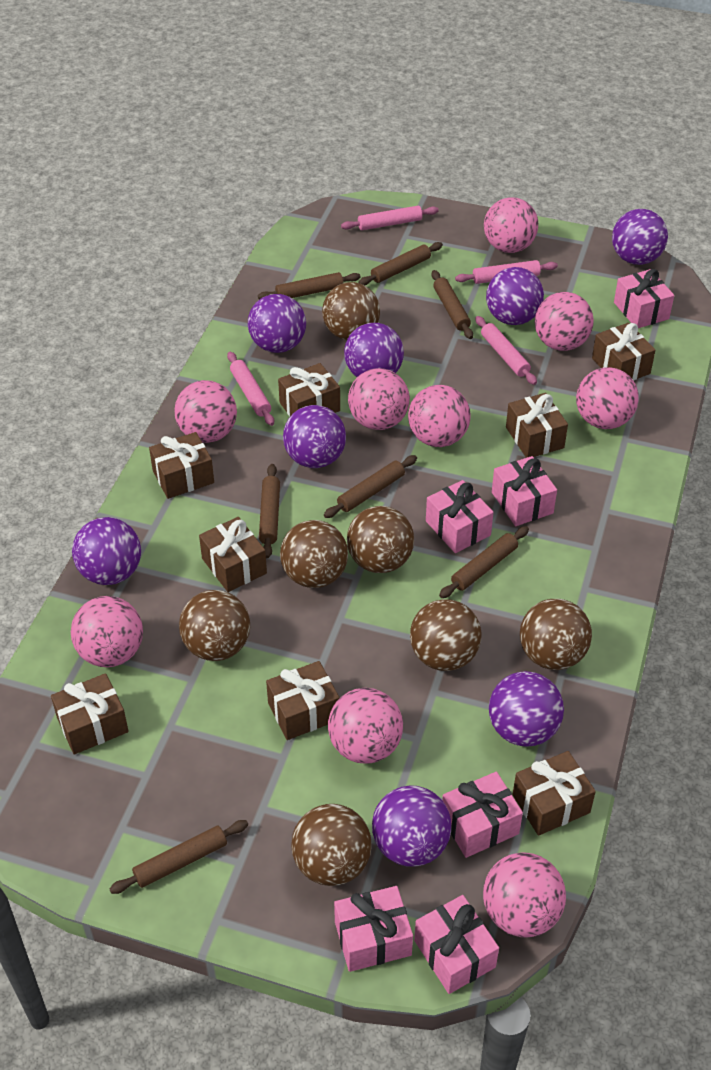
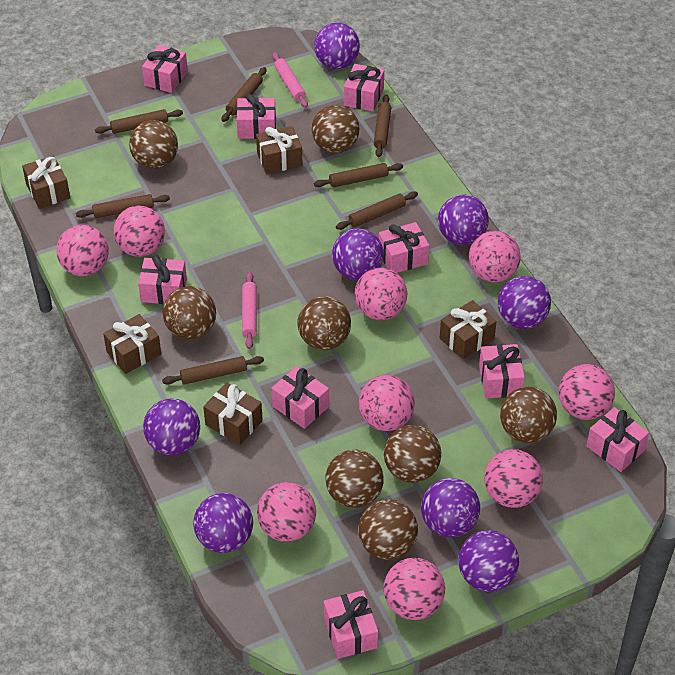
brown ball: 7 -> 8
brown gift: 8 -> 5
pink gift: 6 -> 9
pink rolling pin: 4 -> 2

